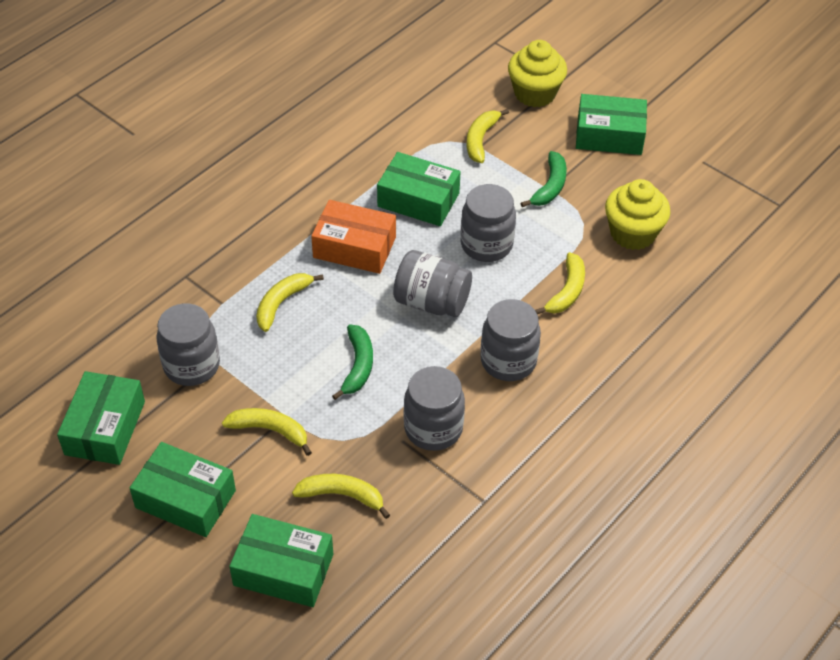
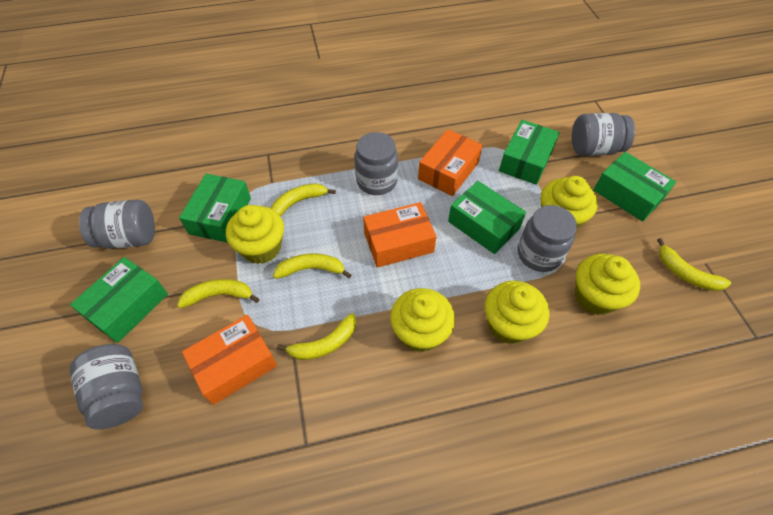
green banana: 2 -> 0
orange box: 1 -> 3
yellow cupcake: 2 -> 5

